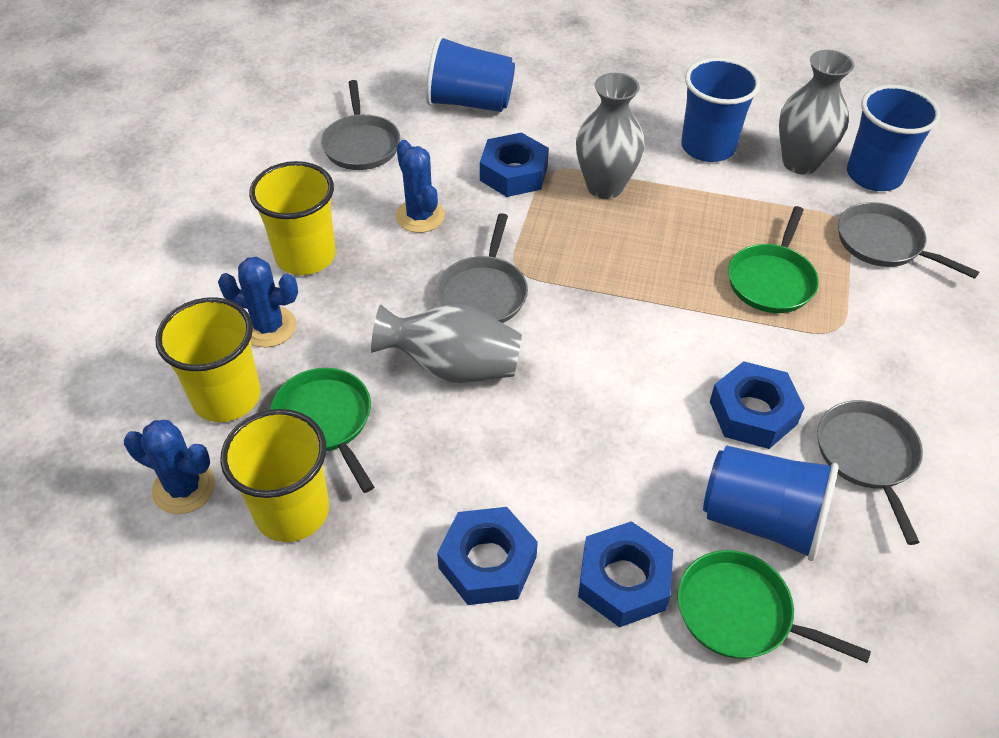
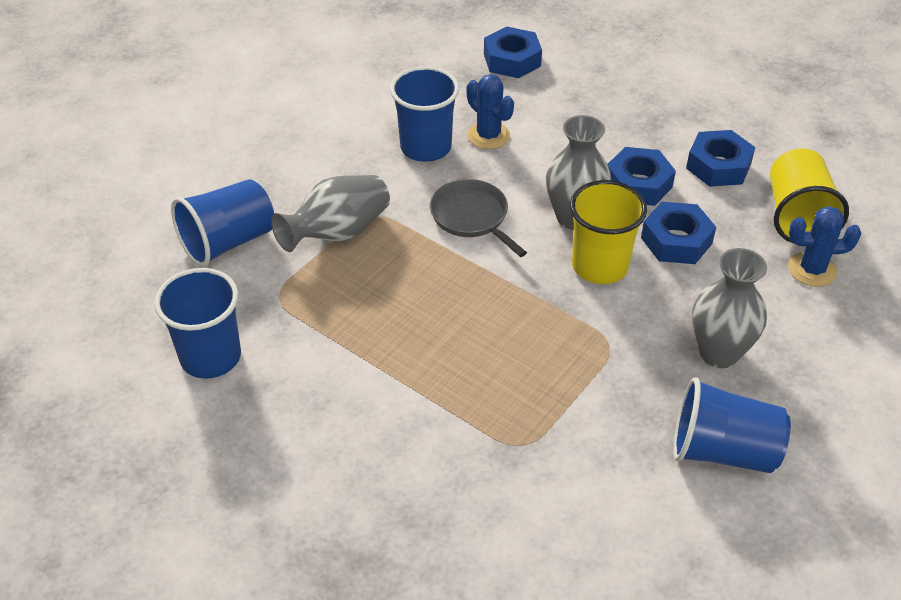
blue cactus: 3 -> 2
green pan: 3 -> 0
grey pan: 4 -> 1
yellow cup: 3 -> 2

